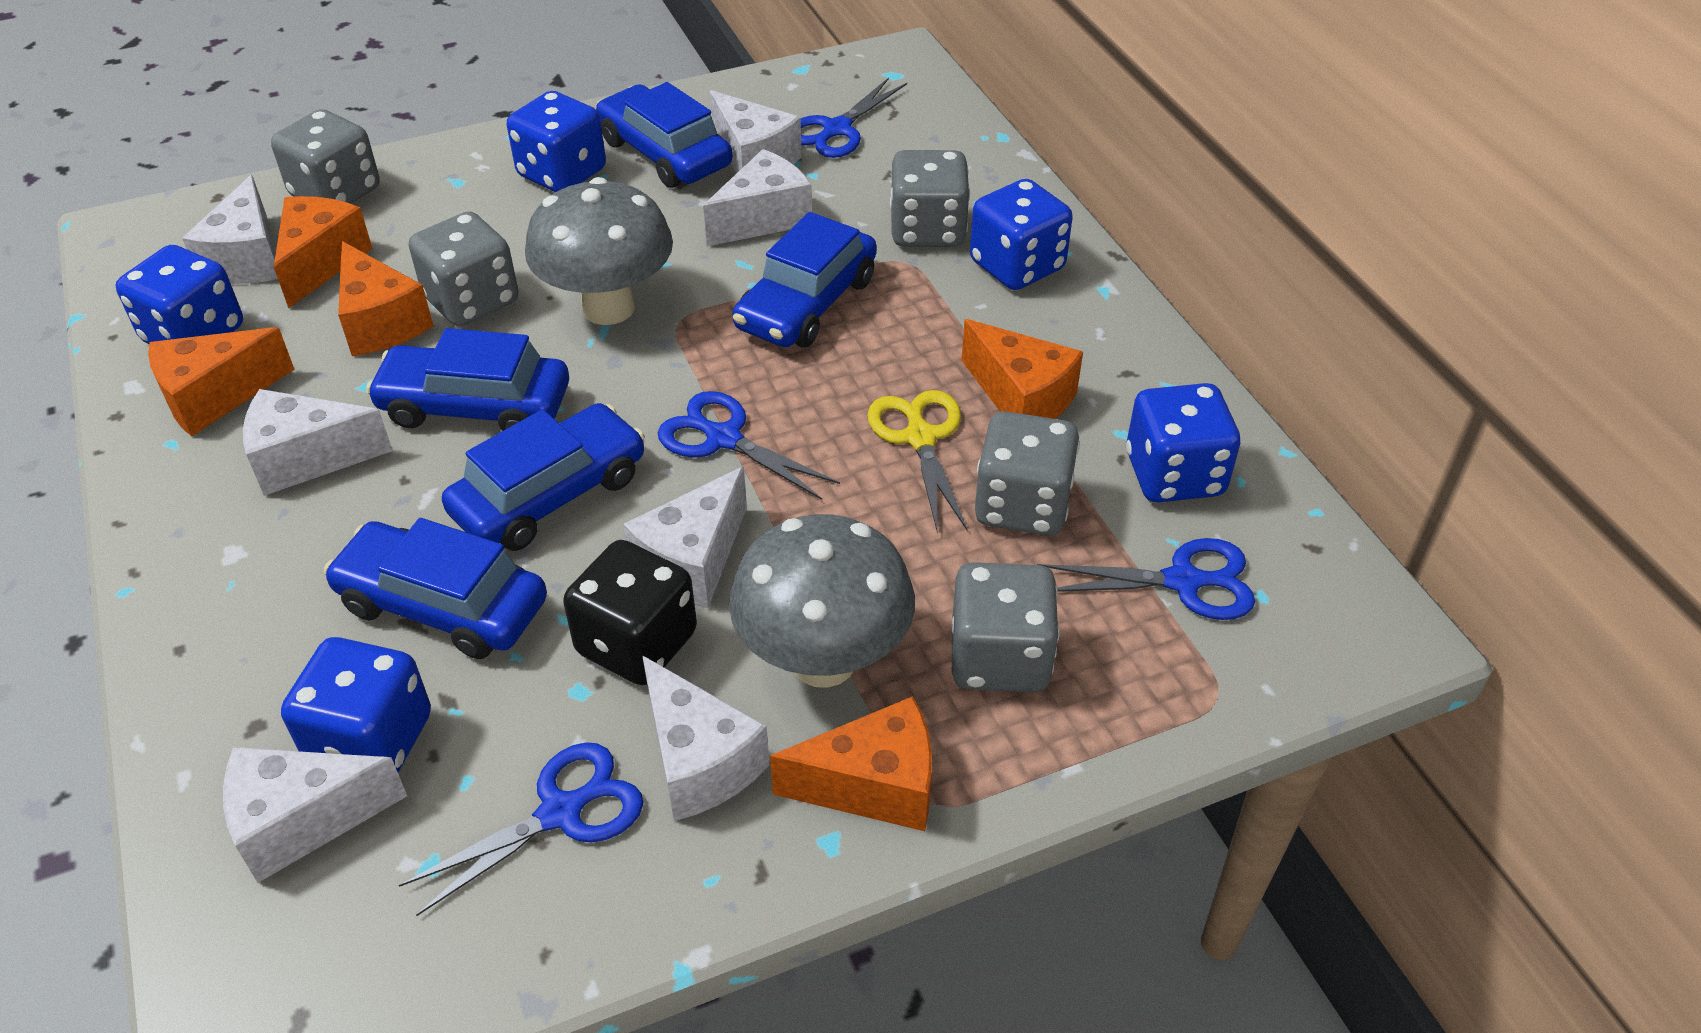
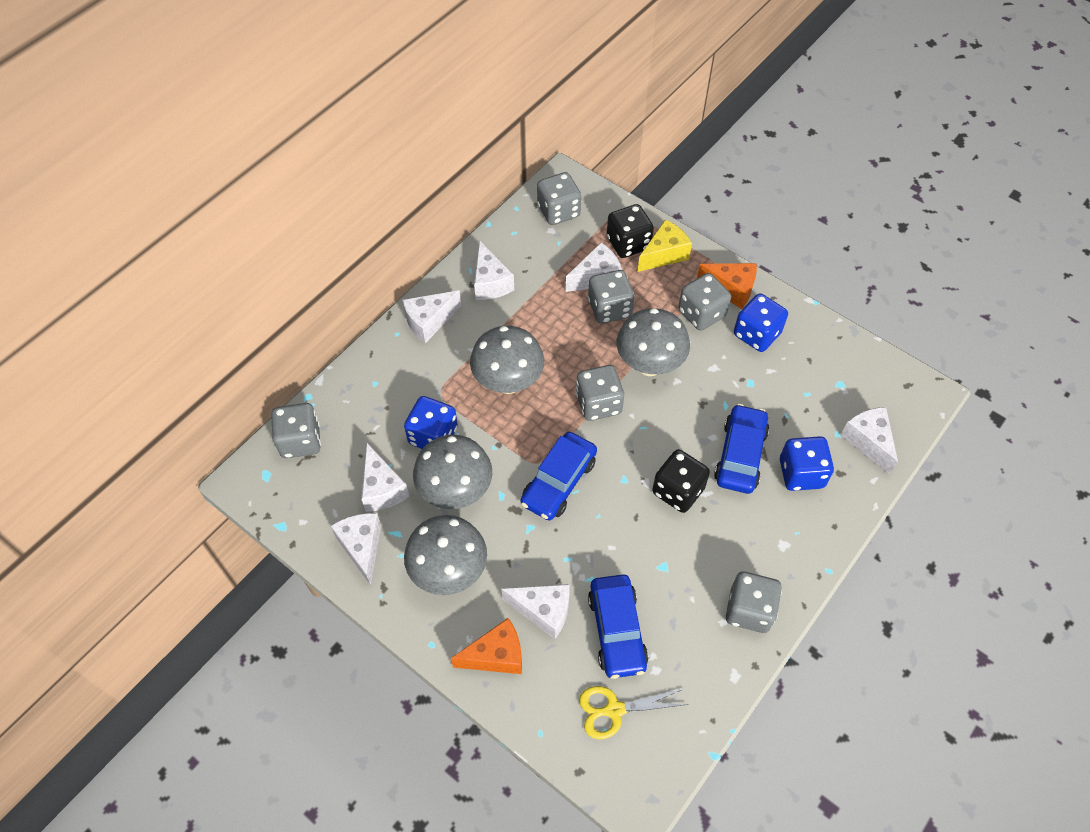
black dice: 1 -> 2
blue car: 5 -> 3
blue dice: 5 -> 3
blue scissors: 4 -> 0
grey dice: 5 -> 6
grey mushroom: 2 -> 4
orange cheese: 5 -> 2
yellow cheese: 0 -> 1

